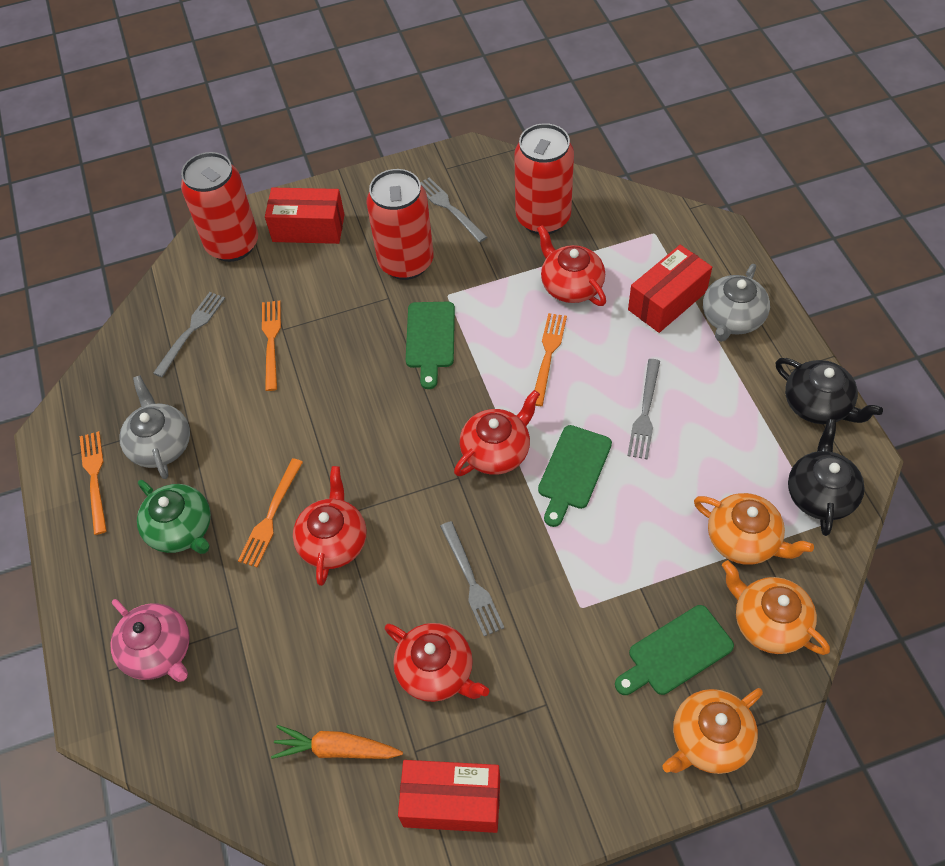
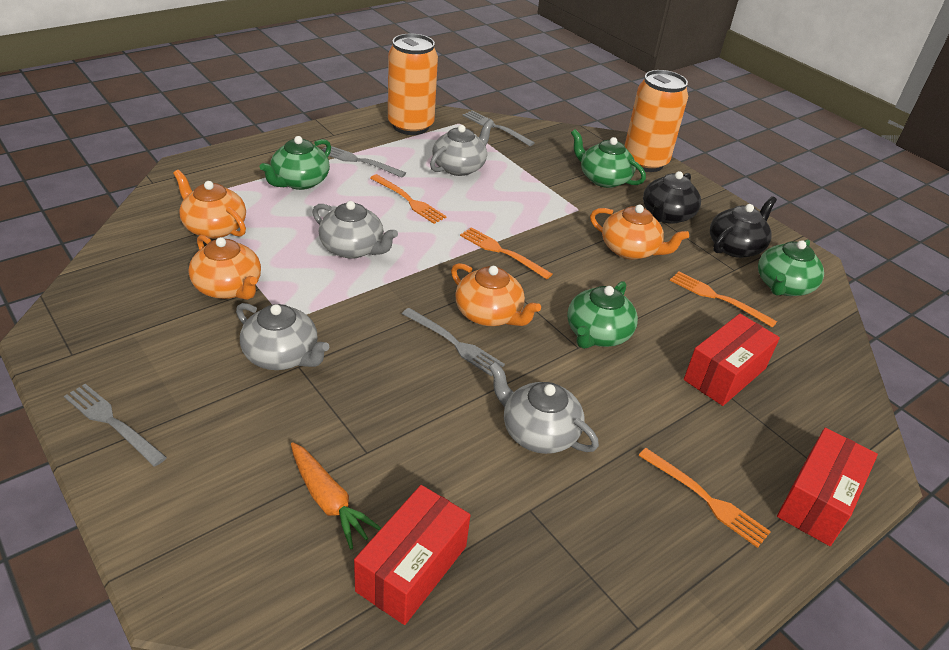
green cutting board: 3 -> 0
green teapot: 1 -> 4
grey teapot: 2 -> 4
orange can: 0 -> 2
orange teapot: 3 -> 4
pink teapot: 1 -> 0
red can: 3 -> 0
red teapot: 4 -> 0

